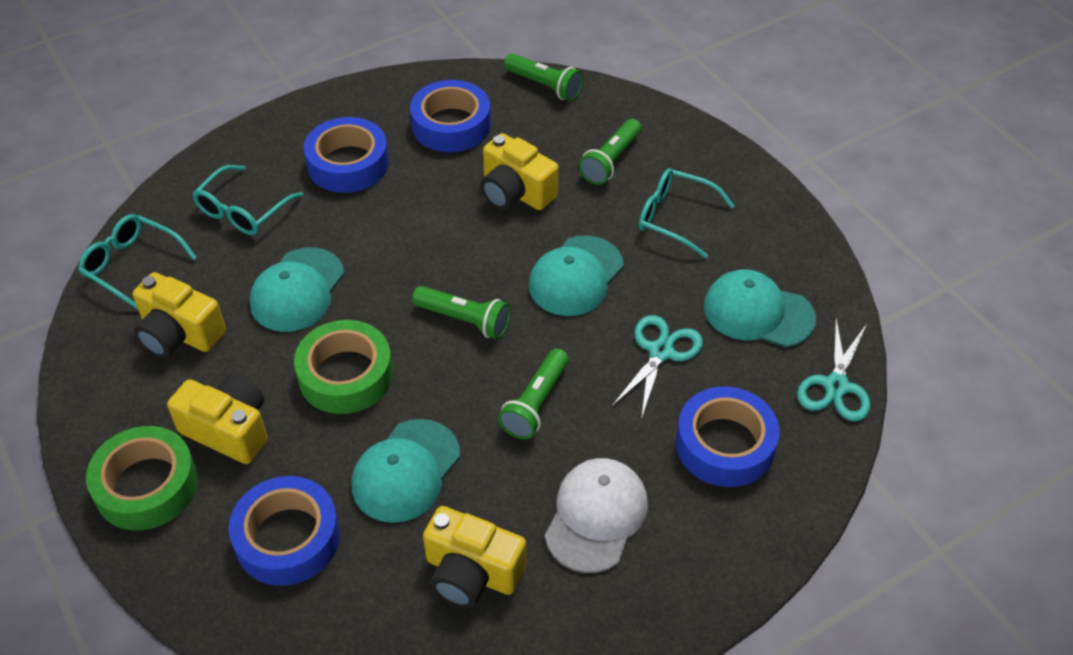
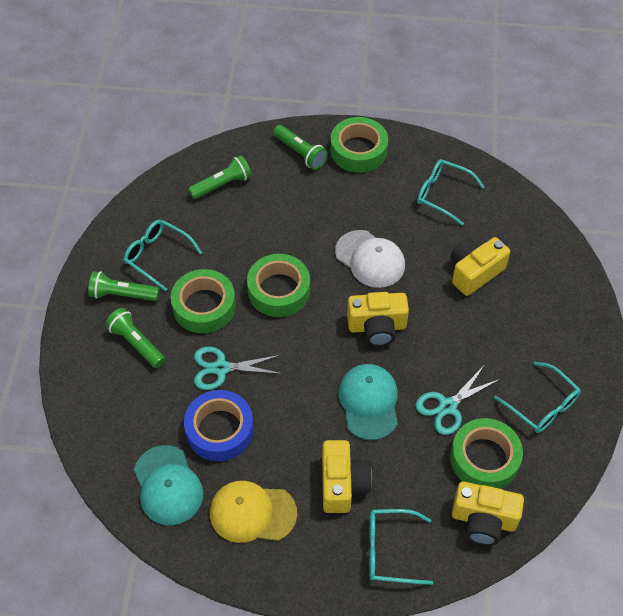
blue tape: 4 -> 1
green tape: 2 -> 4
turquoise cap: 4 -> 2
turquoise glasses: 3 -> 4
yellow cap: 0 -> 1

